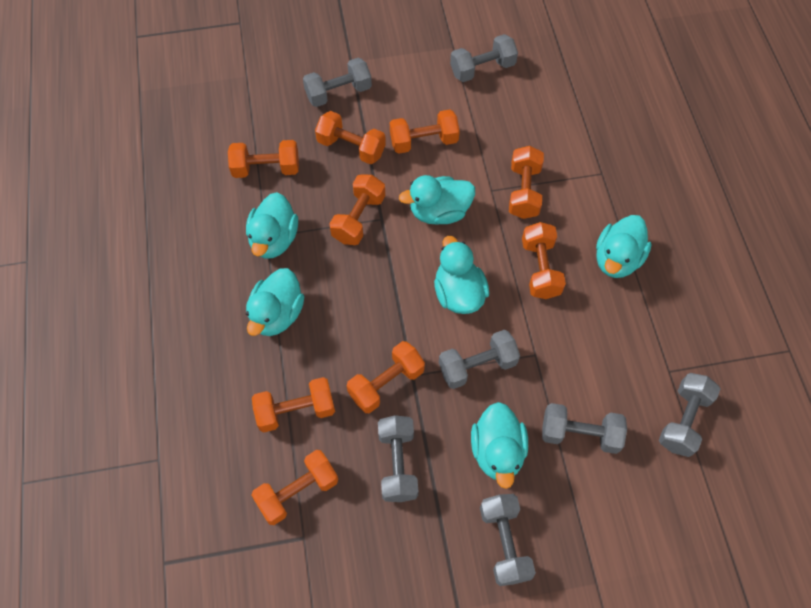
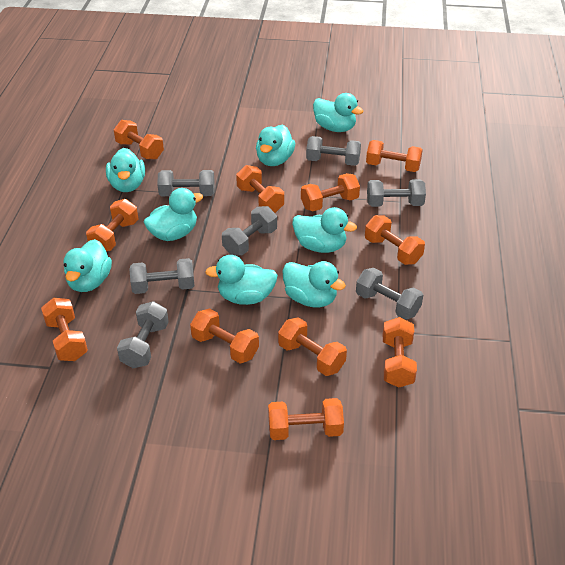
orange dumbbell: 9 -> 11
turquoise duck: 6 -> 8

